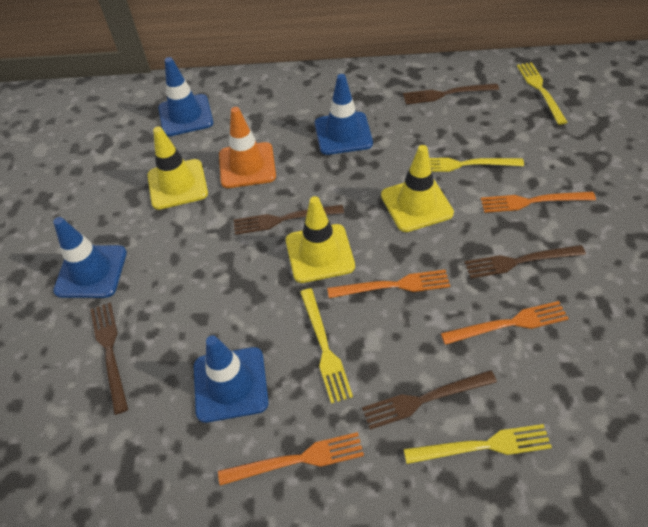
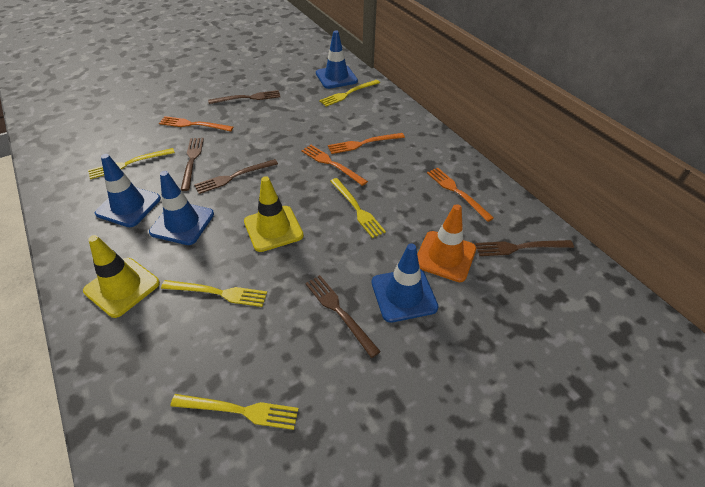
yellow fork: 4 -> 5
yellow traffic cone: 3 -> 2

